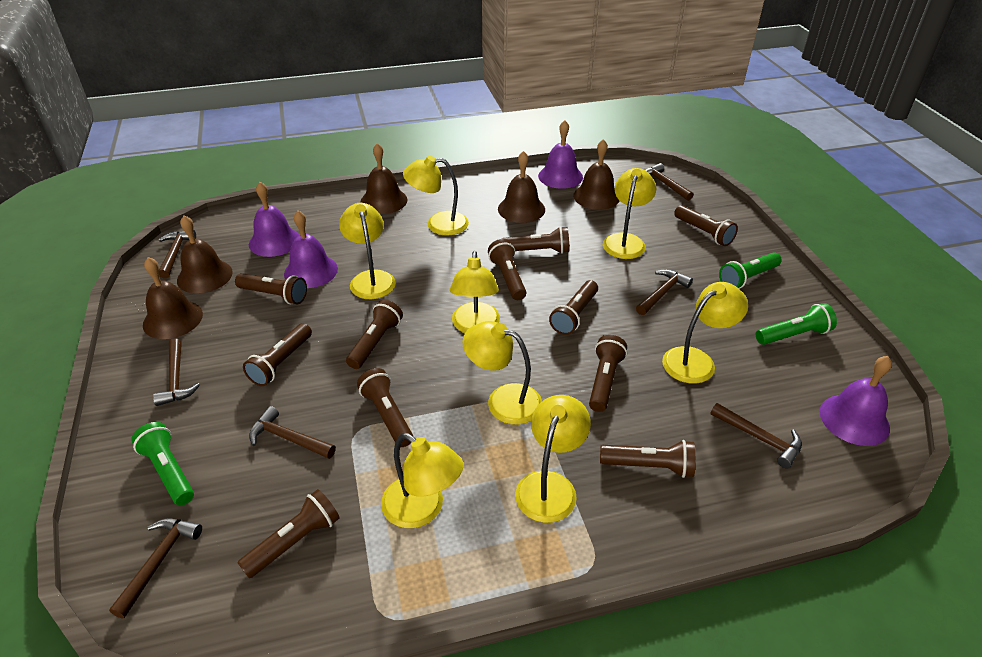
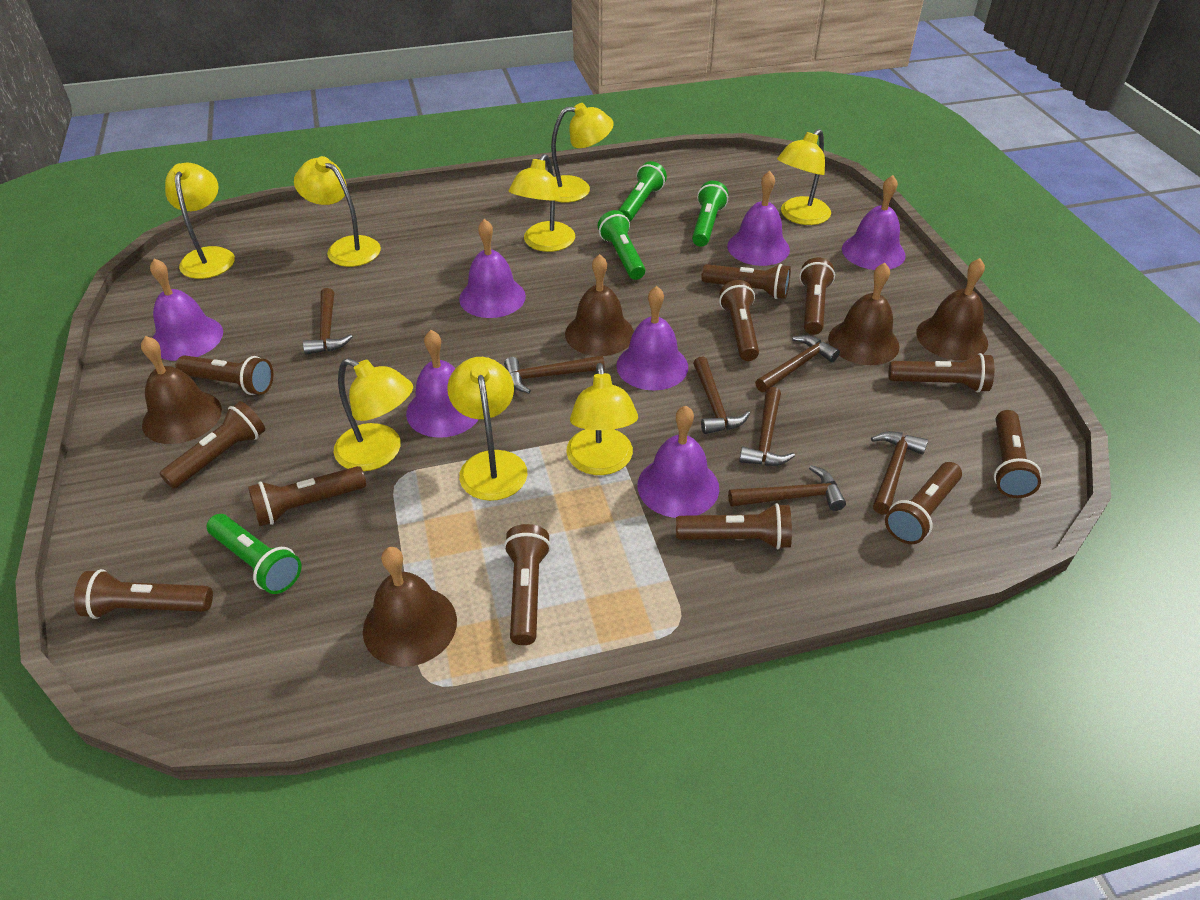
brown flashlight: 11 -> 12
green flashlight: 3 -> 4
purple bell: 4 -> 7

